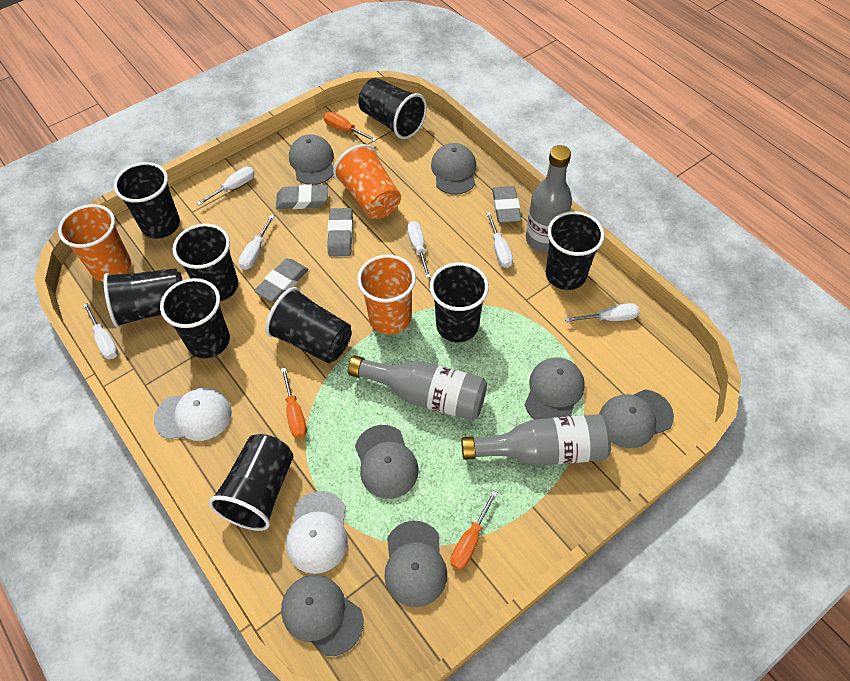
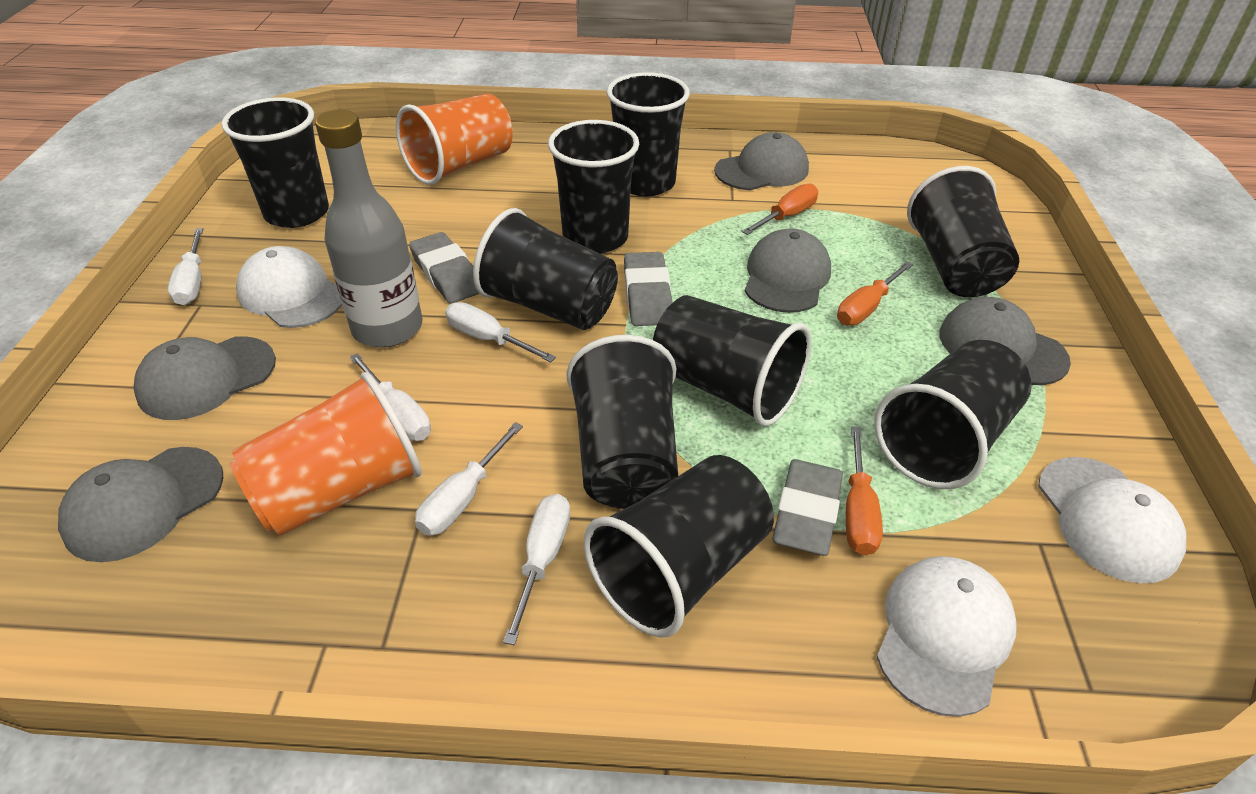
grey bottle: 3 -> 1
grey cap: 7 -> 5
grey eraser: 4 -> 3
orange cup: 3 -> 2
white cap: 2 -> 3
white screwdriver: 6 -> 5

